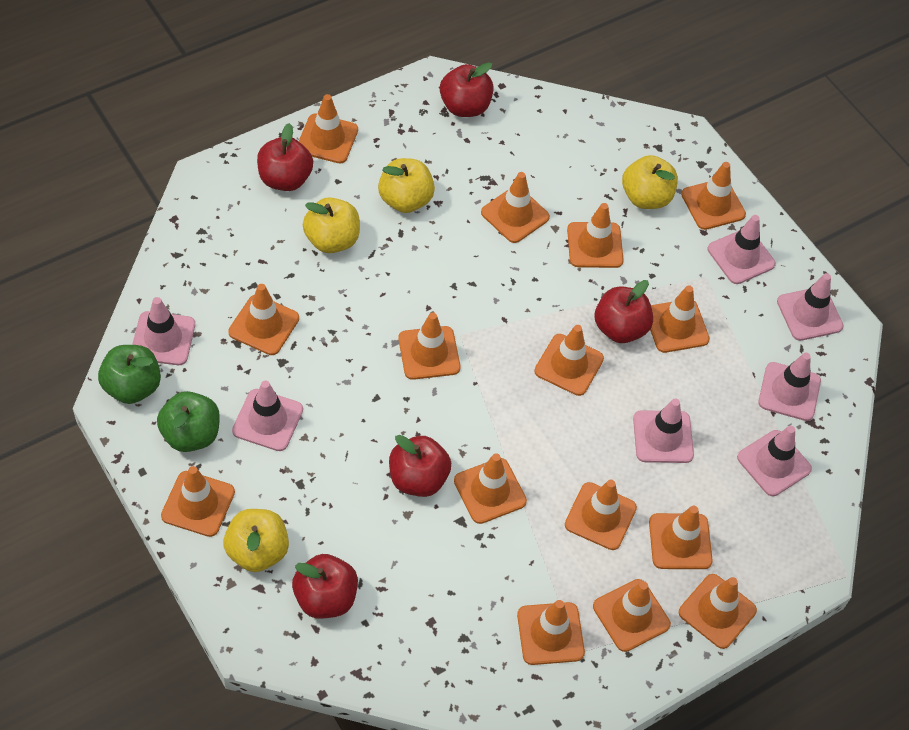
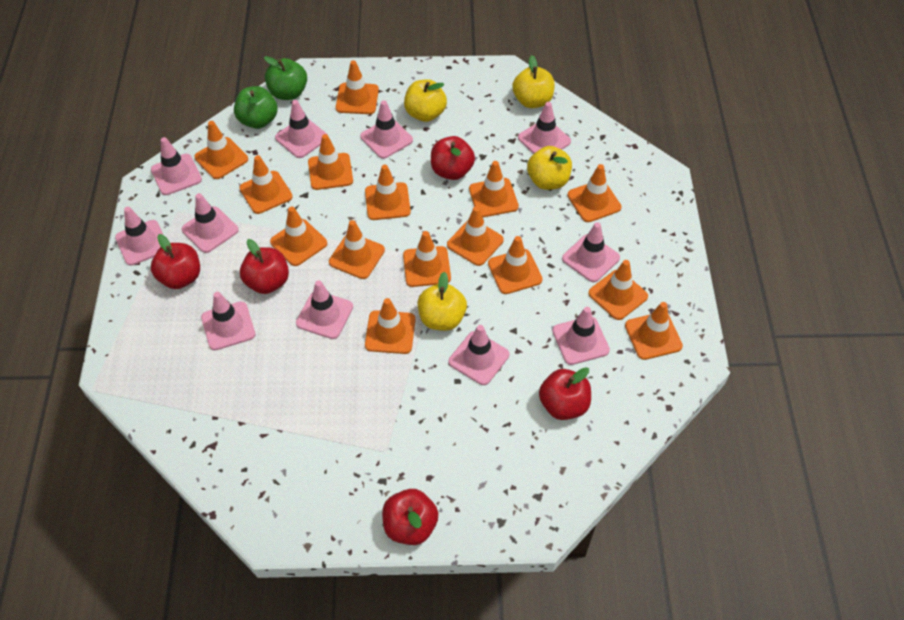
pink traffic cone: 7 -> 11

